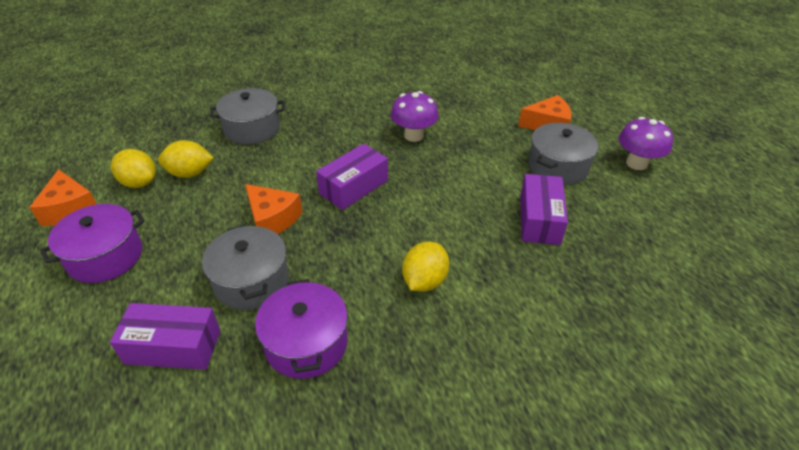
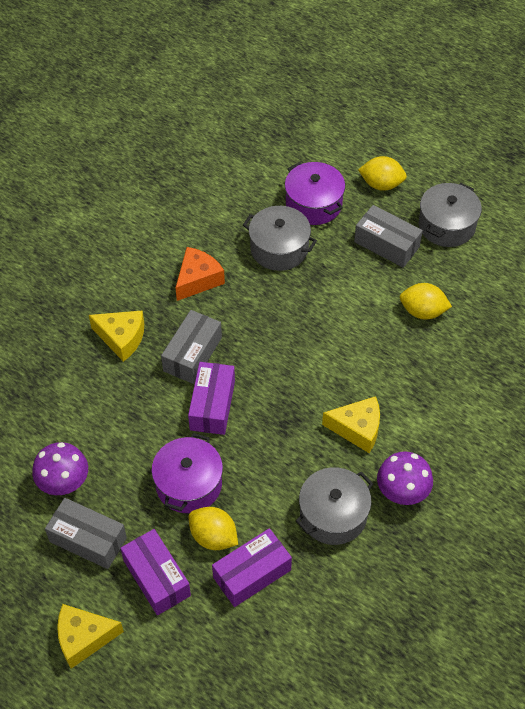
grey box: 0 -> 3
orange cheese: 3 -> 1
yellow cheese: 0 -> 3

